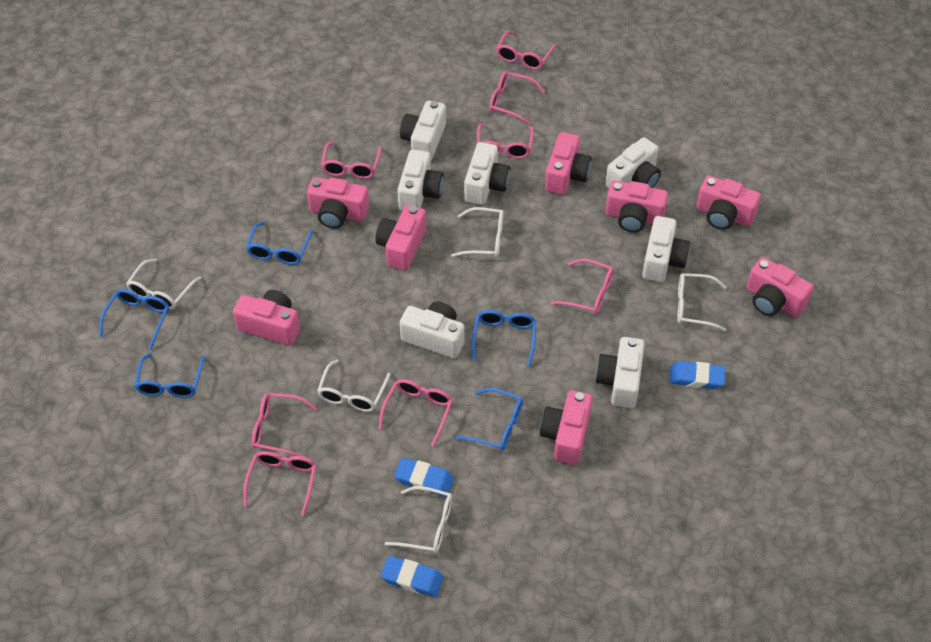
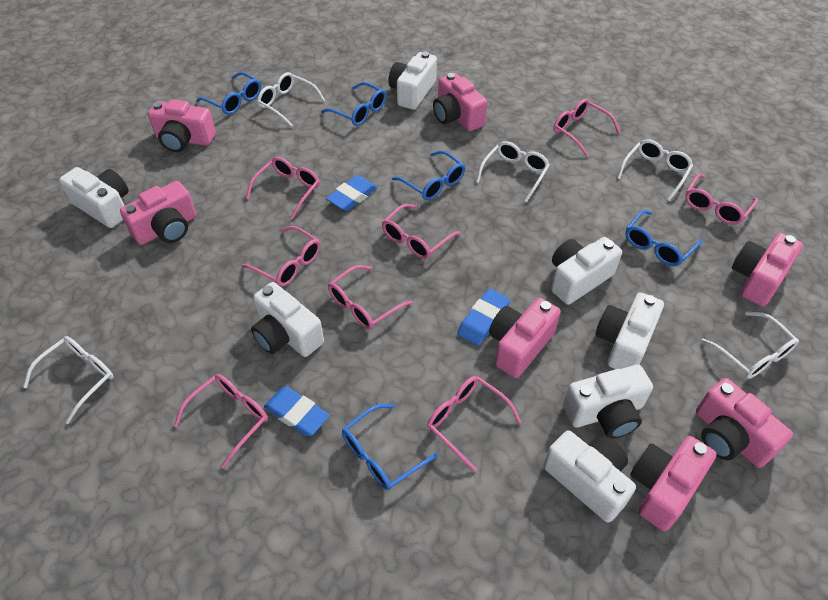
pink camera: 8 -> 7

